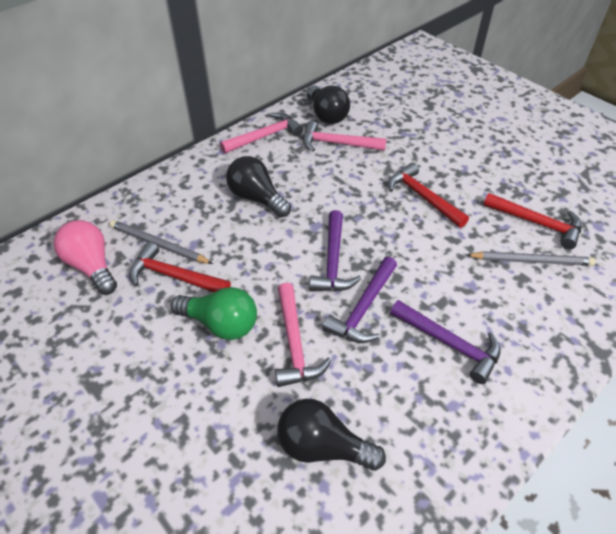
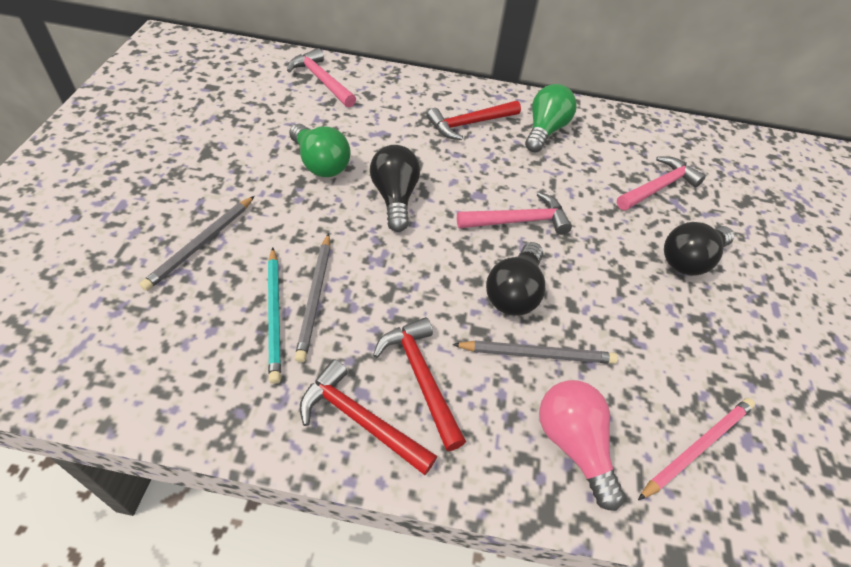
green light bulb: 1 -> 2
grey pencil: 2 -> 3
pink pencil: 0 -> 1
purple hammer: 3 -> 0
turquoise pencil: 0 -> 1

